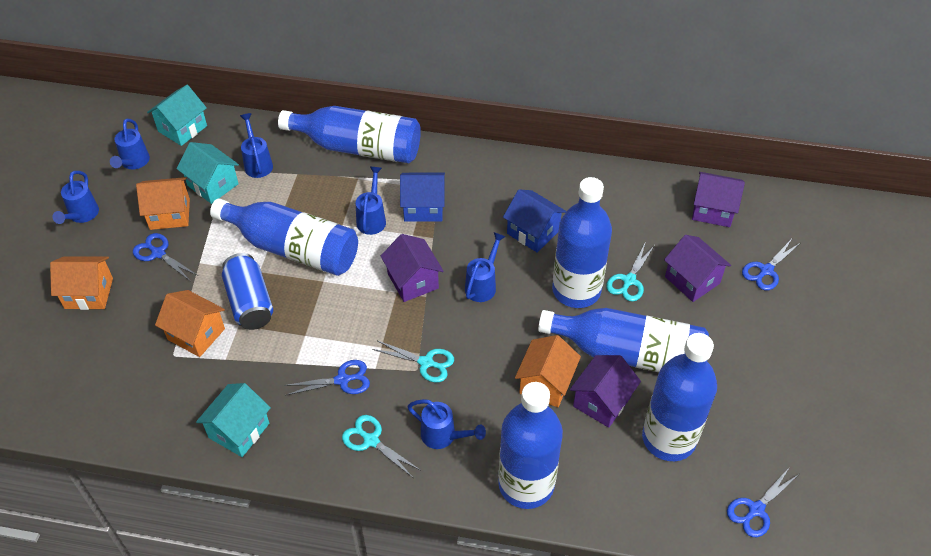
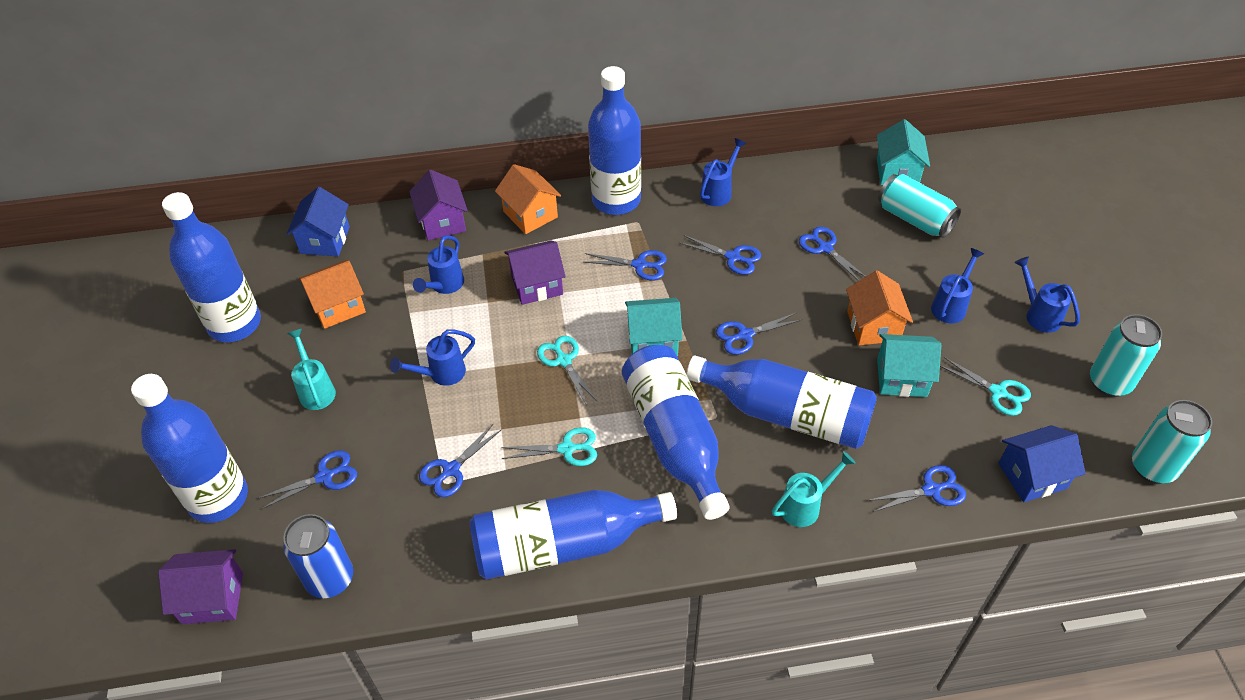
blue scissors: 4 -> 7
blue watering can: 6 -> 5
orange house: 4 -> 3
purple house: 4 -> 3
turquoise can: 0 -> 3
turquoise watering can: 0 -> 2

